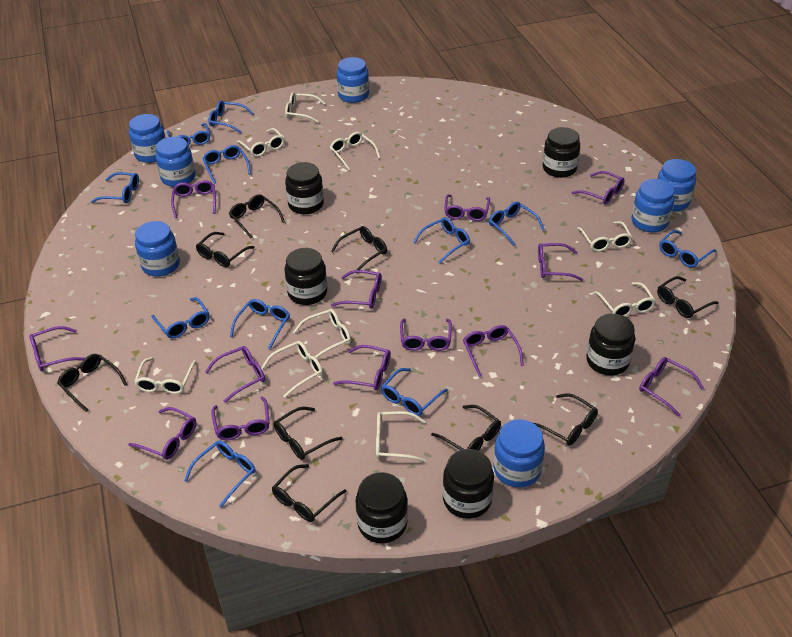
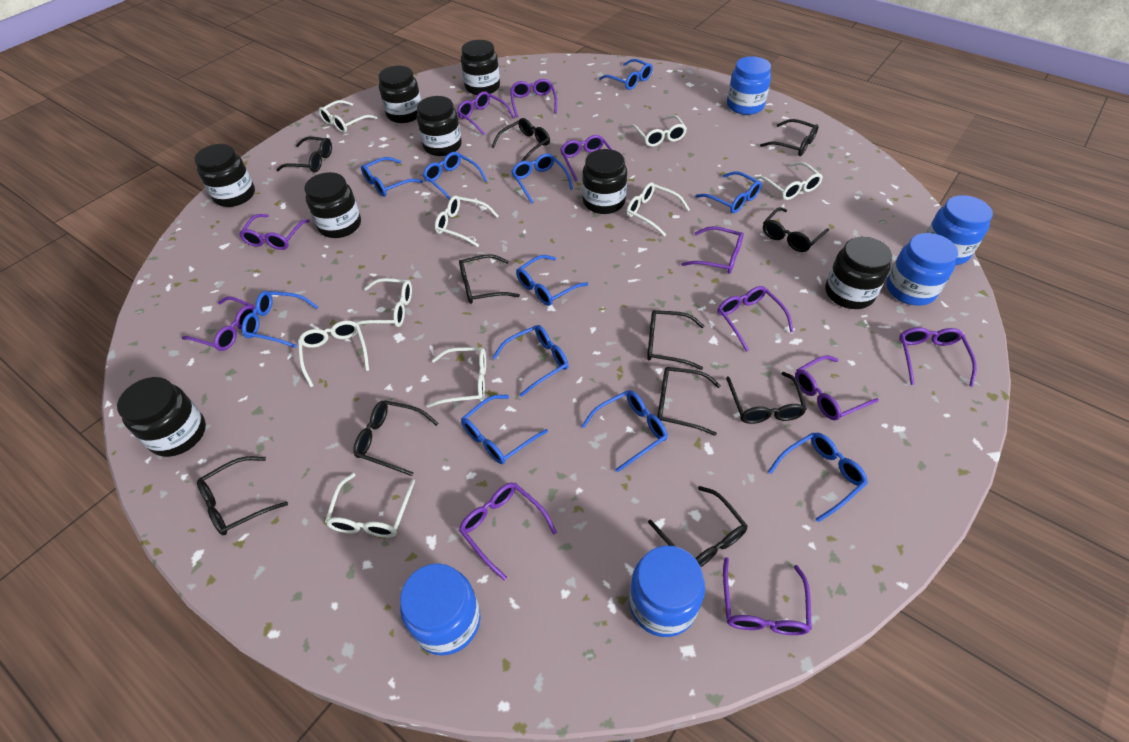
black glasses: 9 -> 11
black jar: 6 -> 8
blue jar: 7 -> 5
purple glasses: 13 -> 11

